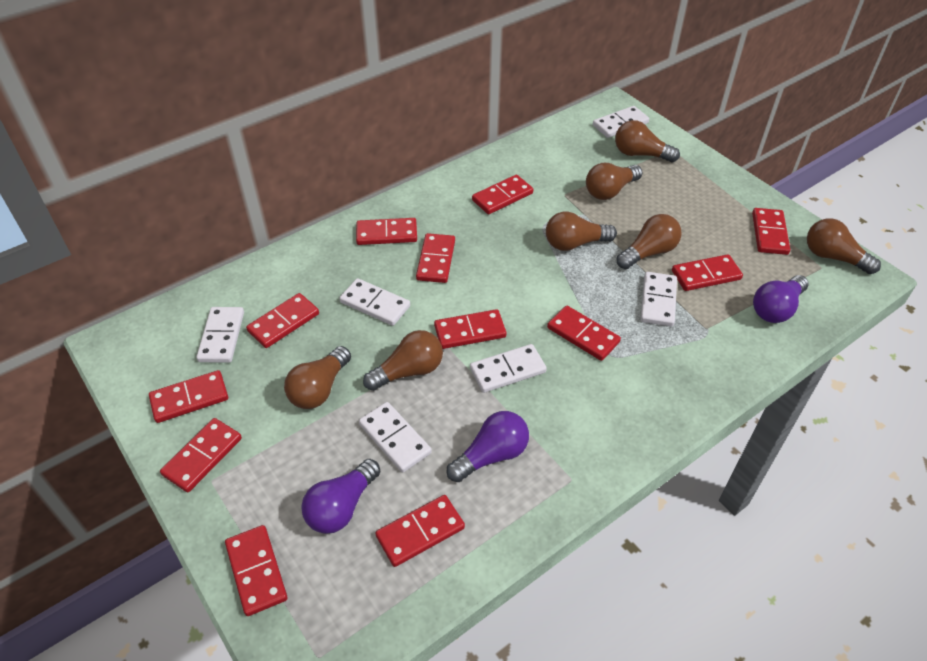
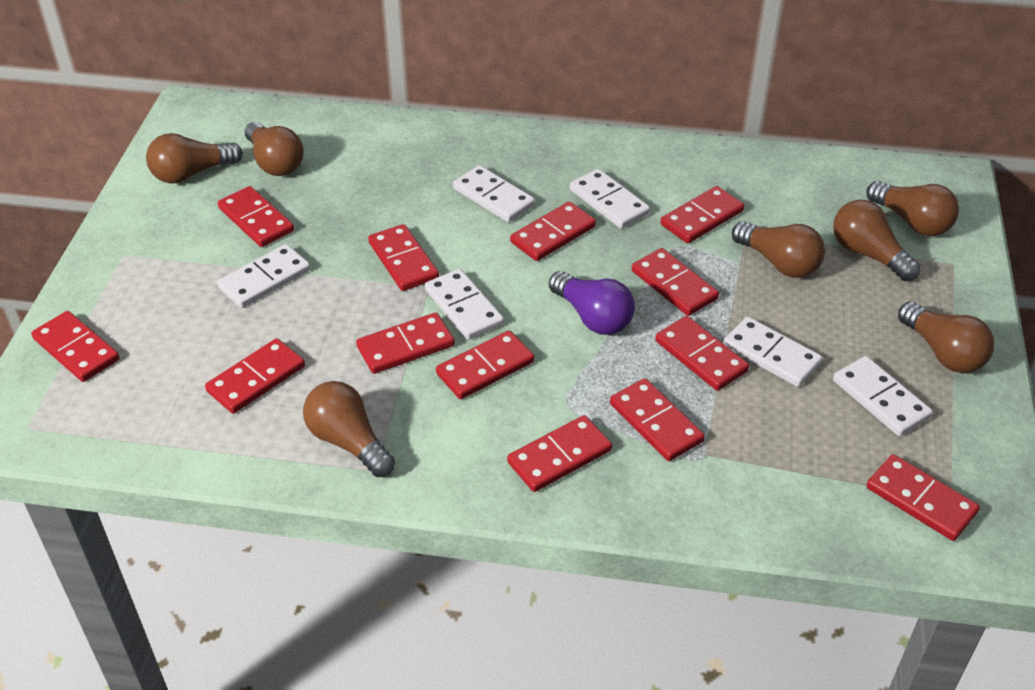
purple light bulb: 3 -> 1
red domino: 12 -> 13

